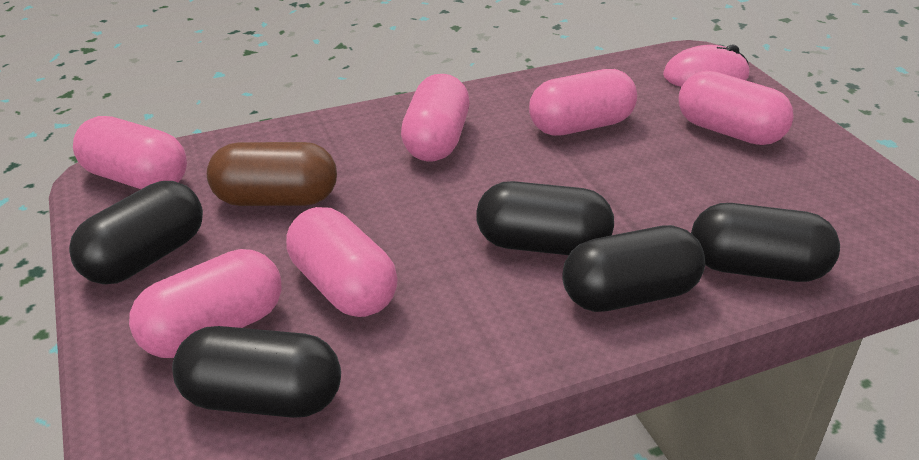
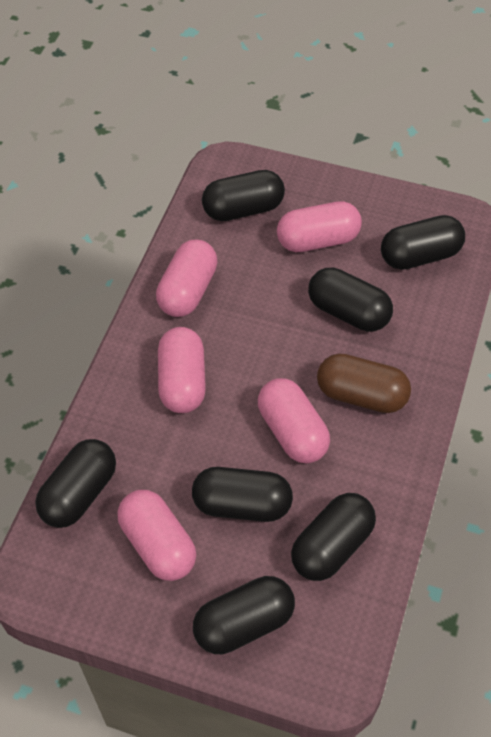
black capsule: 5 -> 7
pink capsule: 6 -> 5
pink mouse: 1 -> 0

